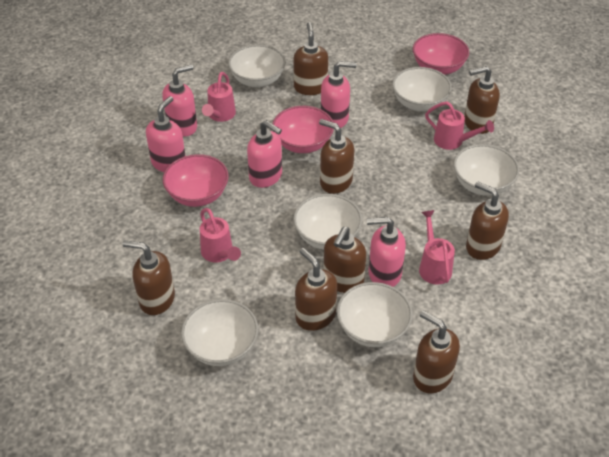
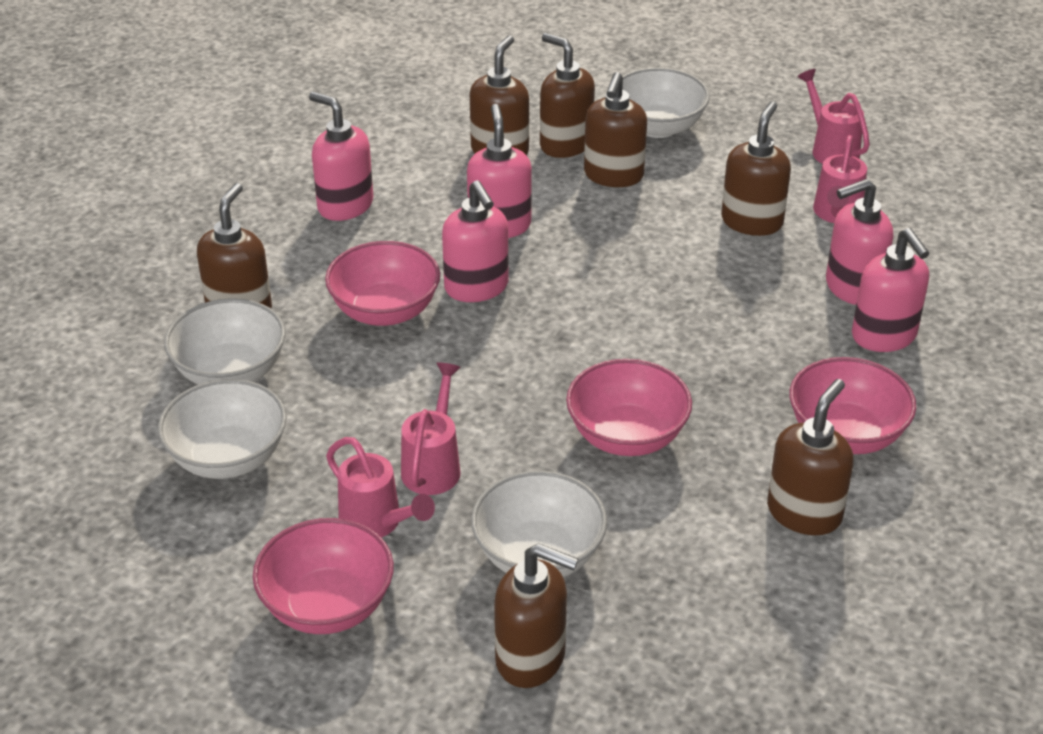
brown soap dispenser: 8 -> 7
pink bowl: 3 -> 4
white bowl: 6 -> 4

